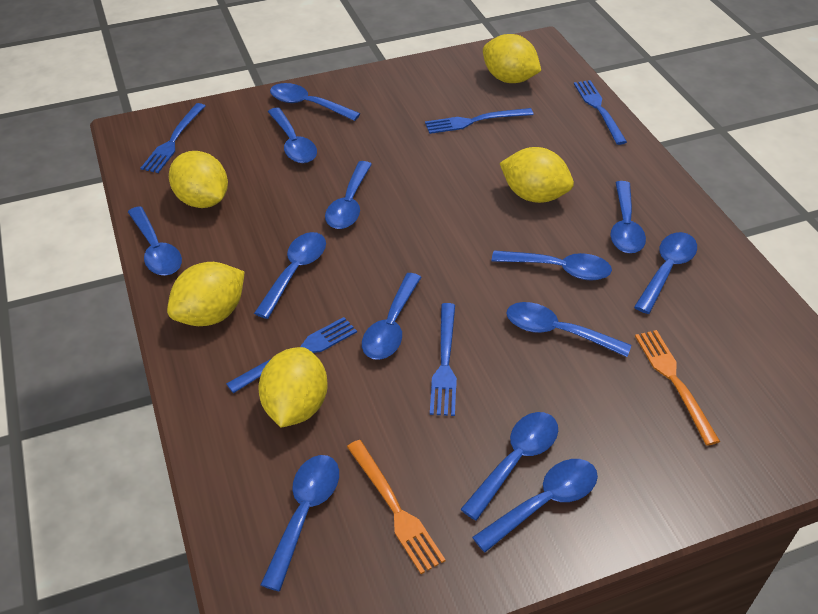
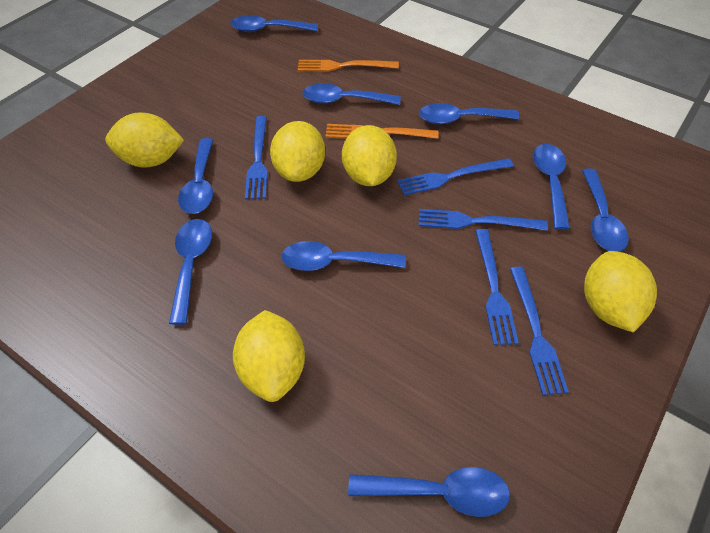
blue spoon: 13 -> 9

